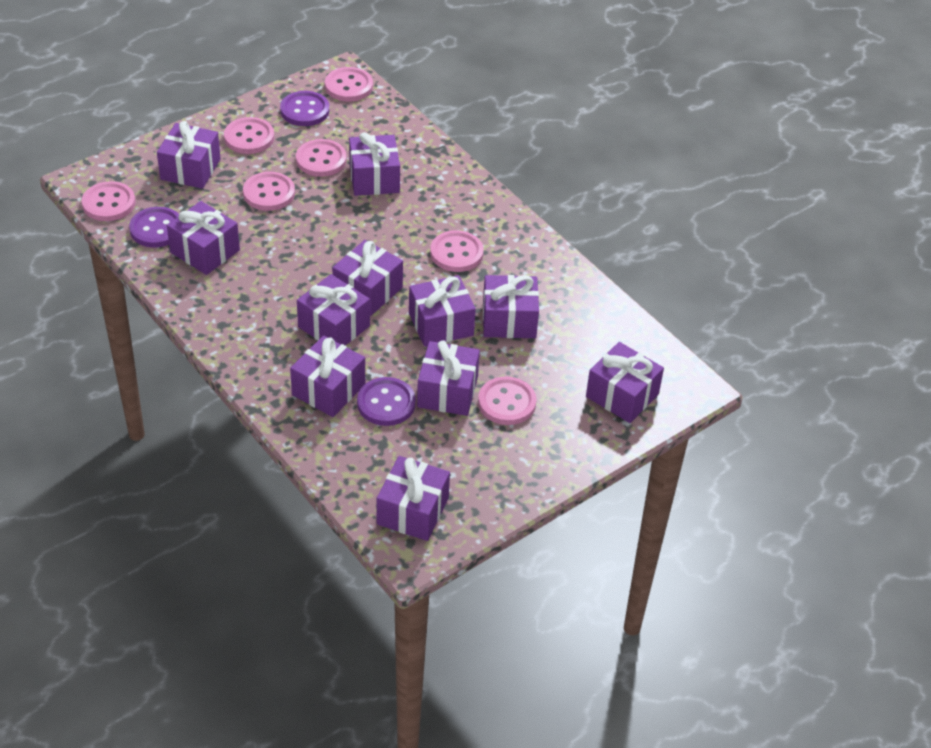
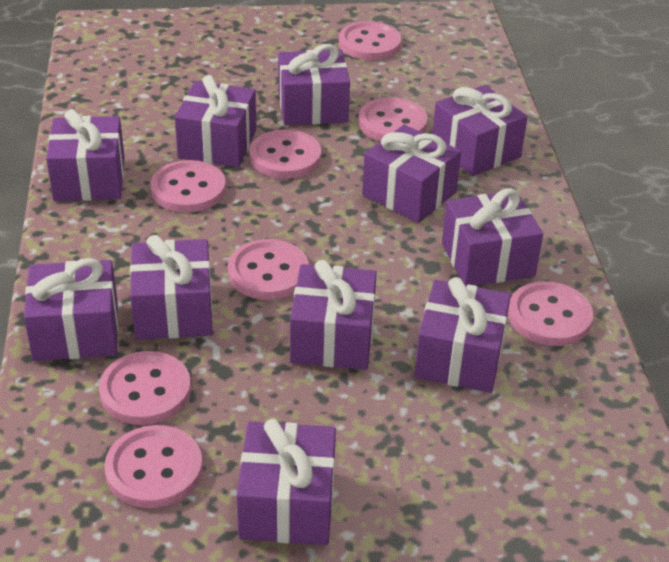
pink button: 7 -> 8
purple button: 3 -> 0

